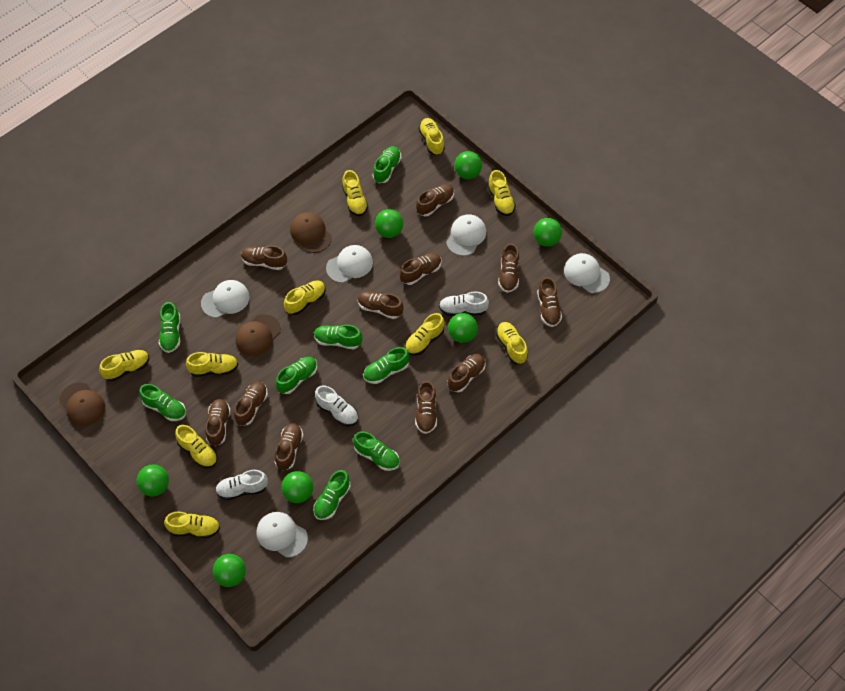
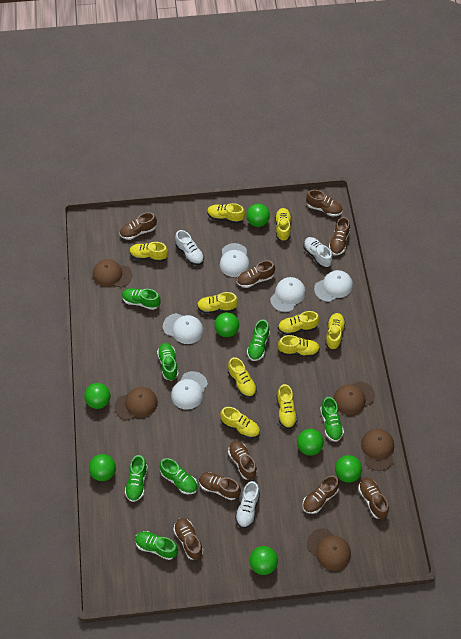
brown cap: 3 -> 5
brown shoe: 11 -> 9
green shoe: 8 -> 7

